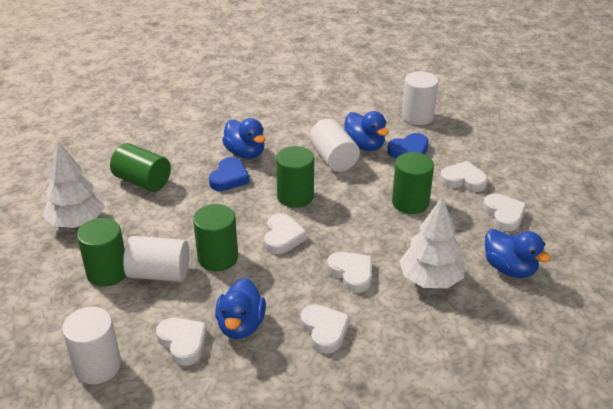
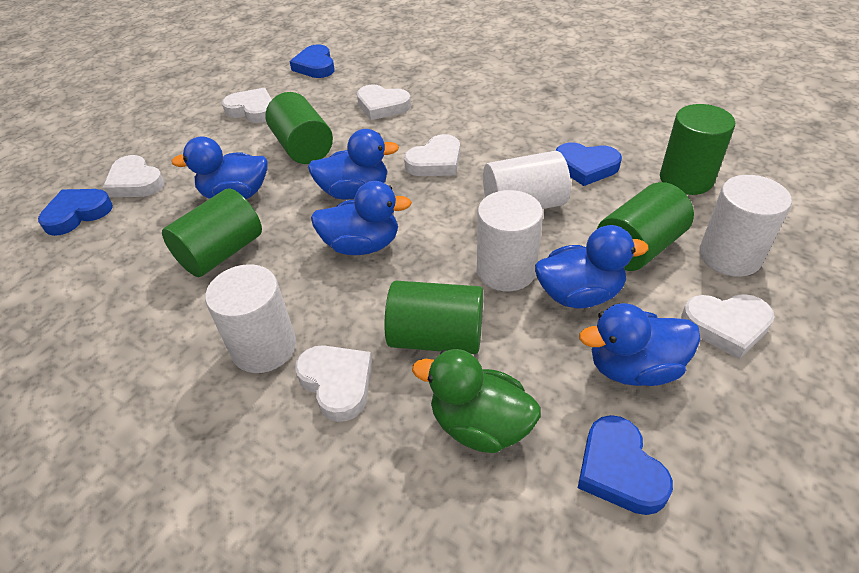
blue duck: 4 -> 5
blue heart: 2 -> 4
green duck: 0 -> 1
white tree: 2 -> 0

